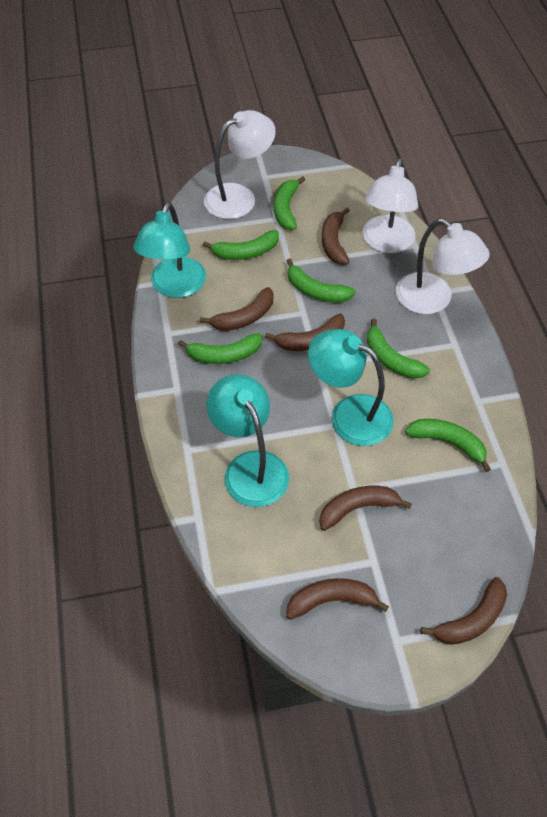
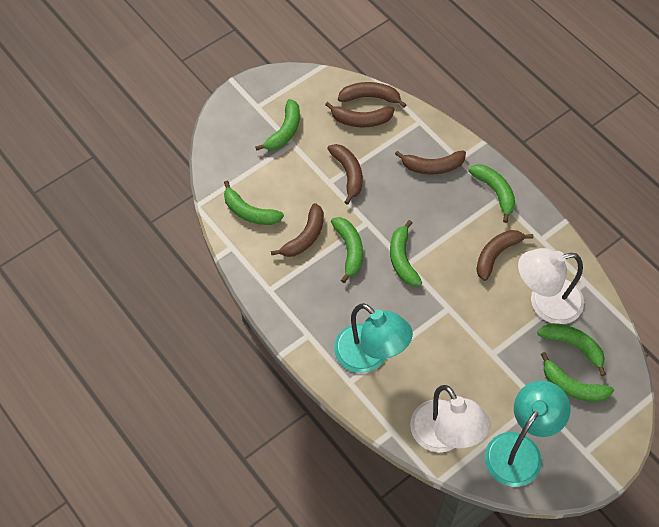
green banana: 6 -> 7
turquoise lamp: 3 -> 2
white lamp: 3 -> 2

